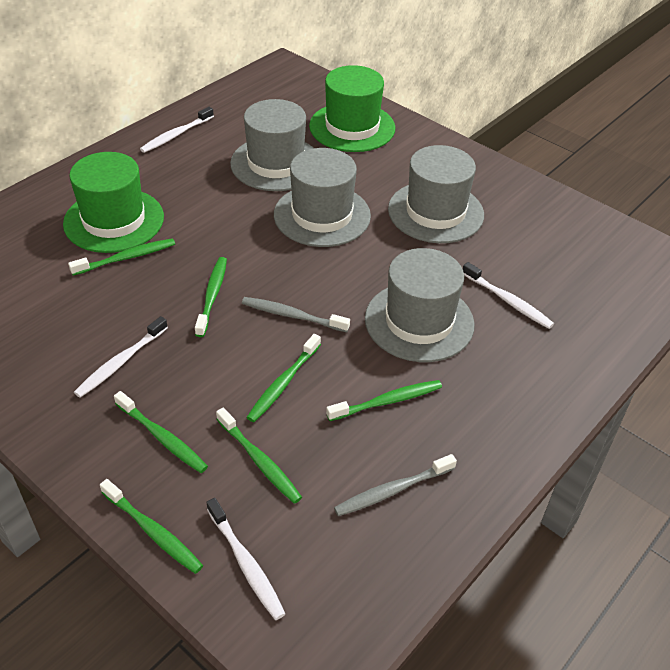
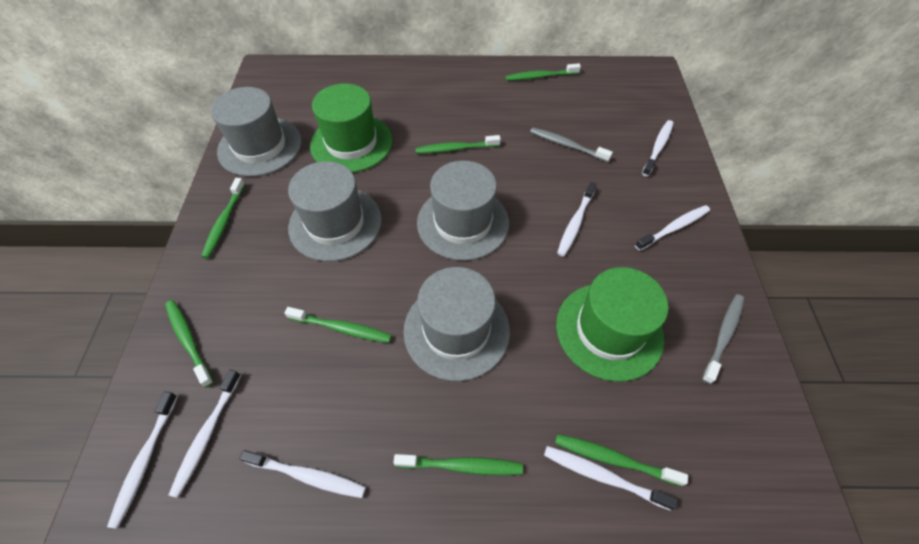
white toothbrush: 4 -> 7

